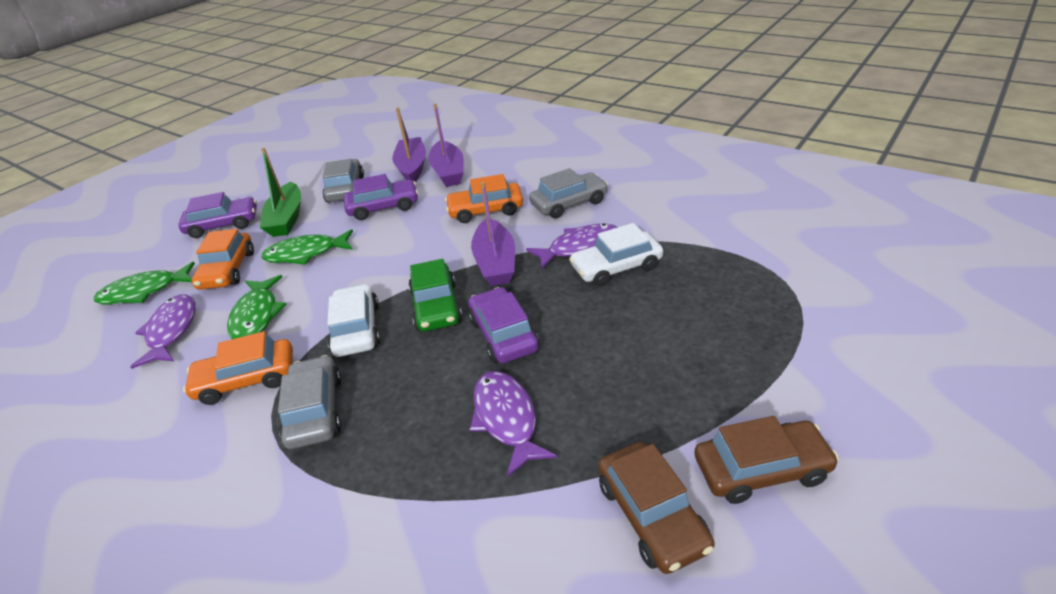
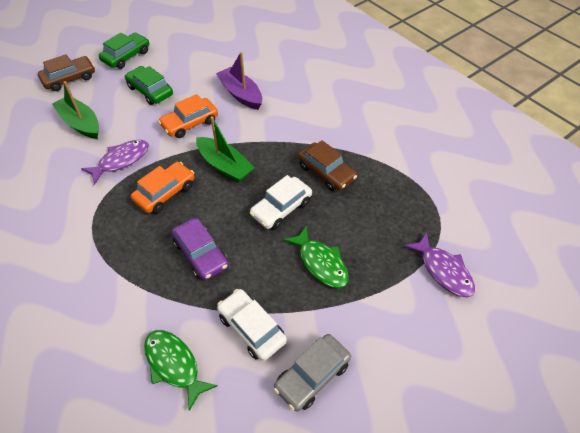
green boat: 1 -> 2
green car: 1 -> 2
green fish: 3 -> 2
grey car: 3 -> 1
orange car: 3 -> 2
purple boat: 3 -> 1
purple car: 3 -> 1
purple fish: 3 -> 2

